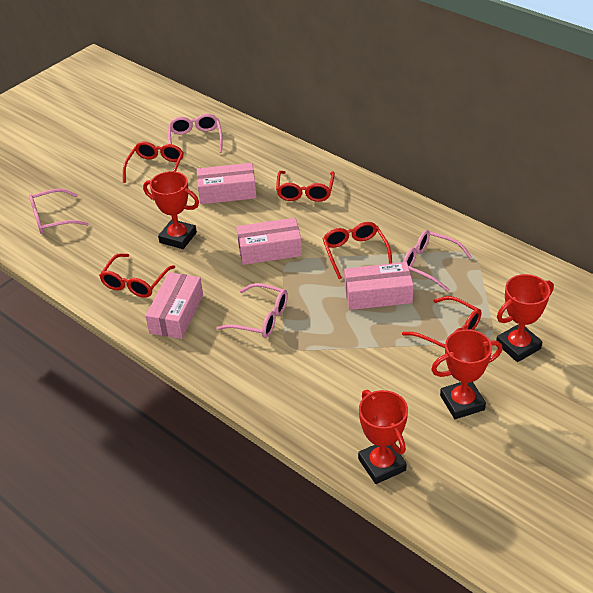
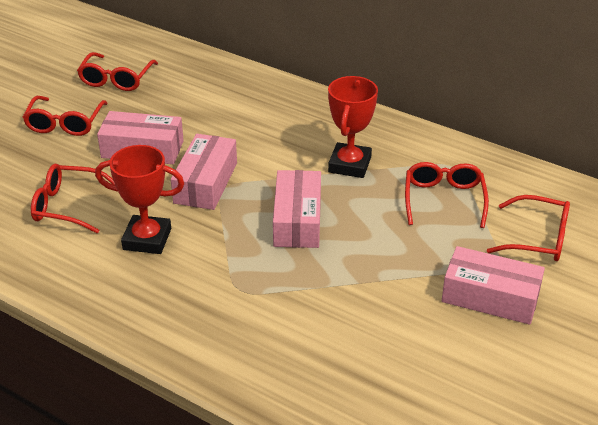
pink glasses: 4 -> 0
red trophy: 4 -> 2

